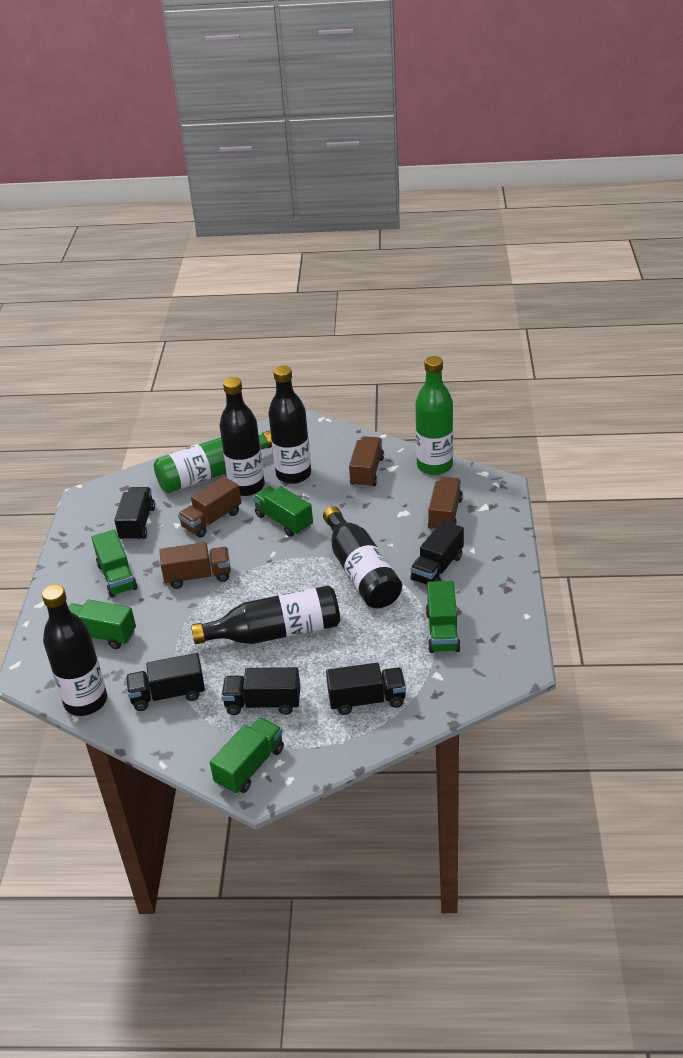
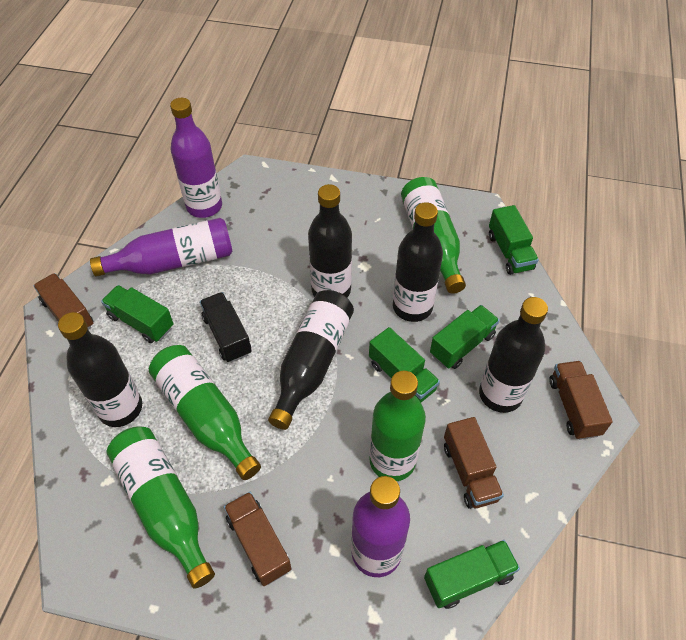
black truck: 5 -> 1
green bottle: 2 -> 4
purple bottle: 0 -> 3

